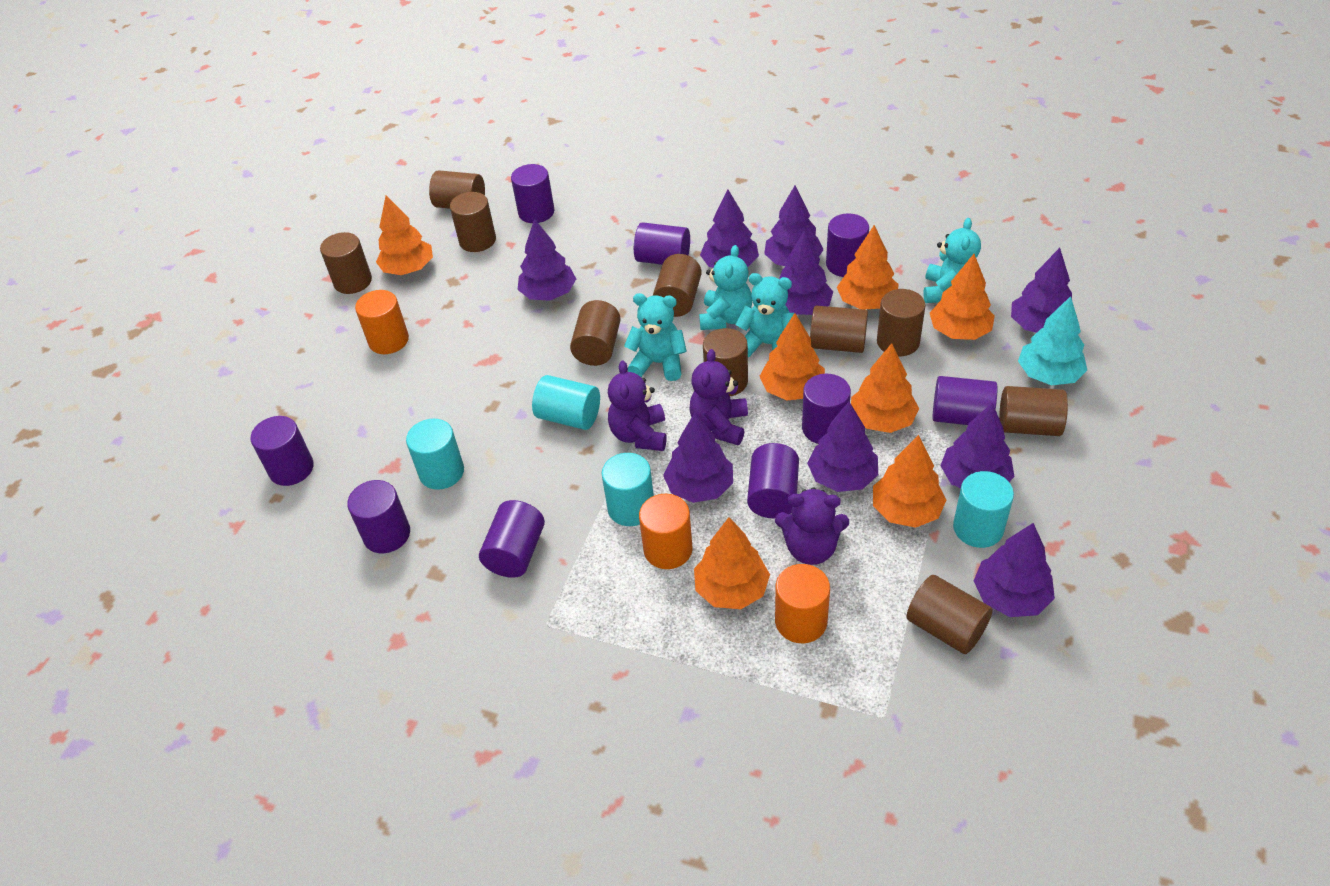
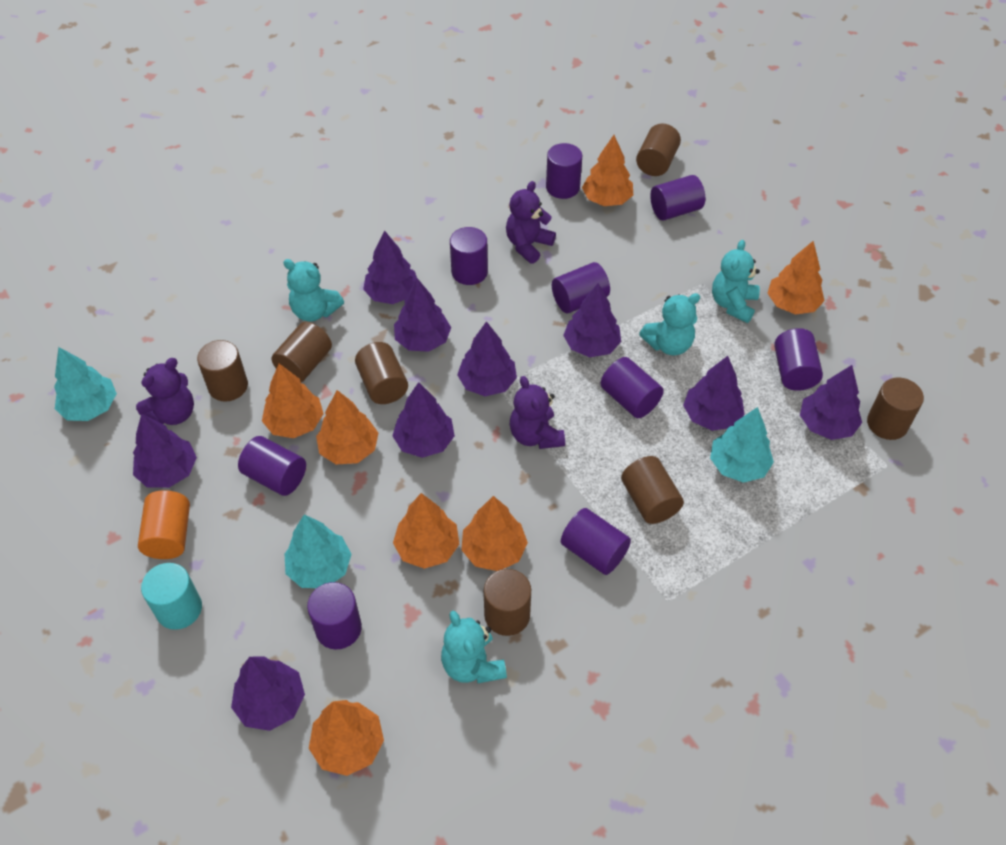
brown cylinder: 10 -> 7
orange cylinder: 3 -> 1
turquoise cylinder: 4 -> 1
turquoise tree: 1 -> 3

